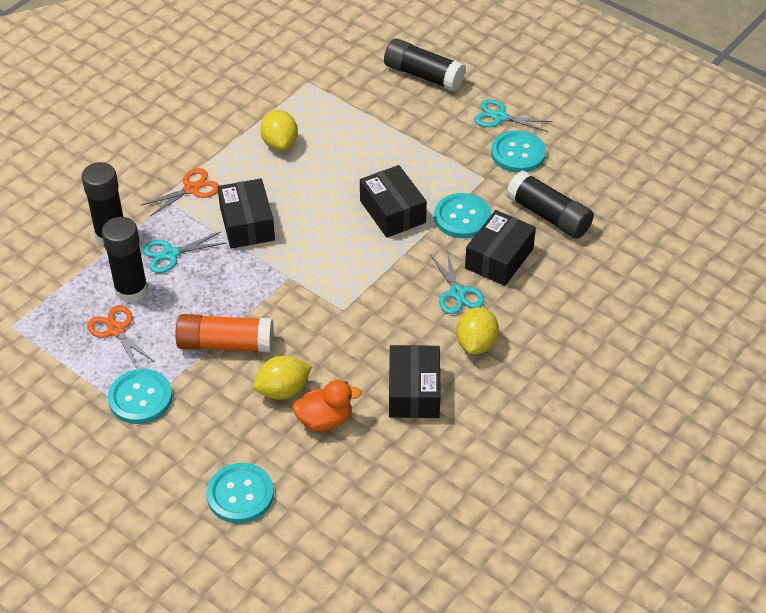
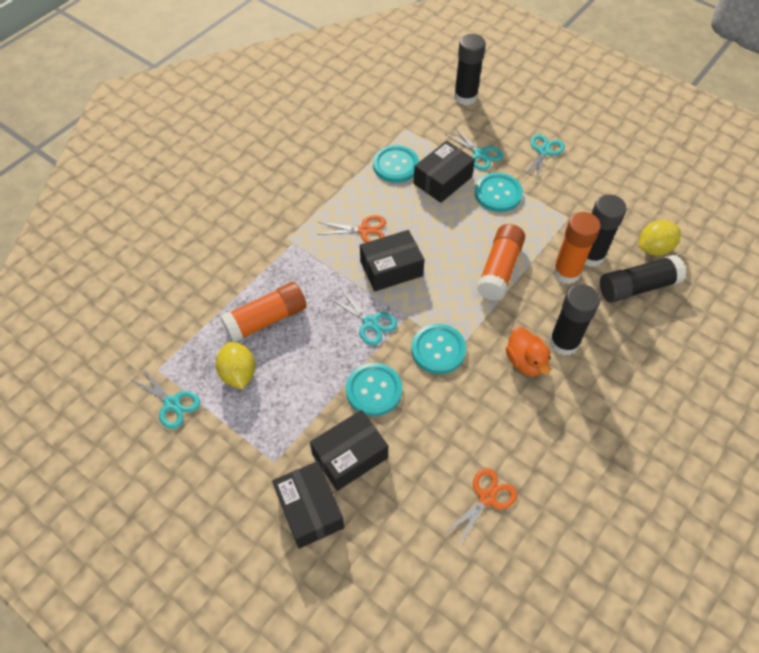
orange glue stick: 1 -> 3
turquoise scissors: 3 -> 4
yellow lemon: 3 -> 2

